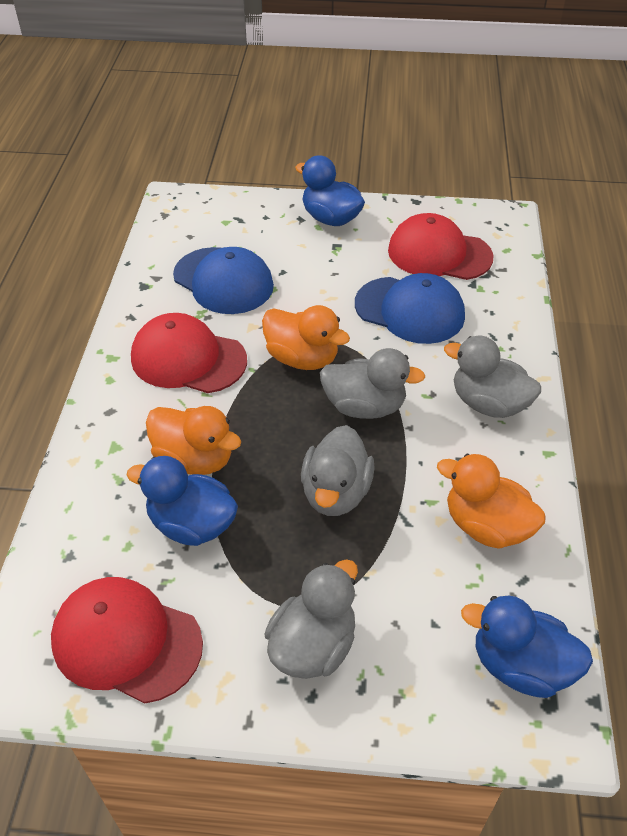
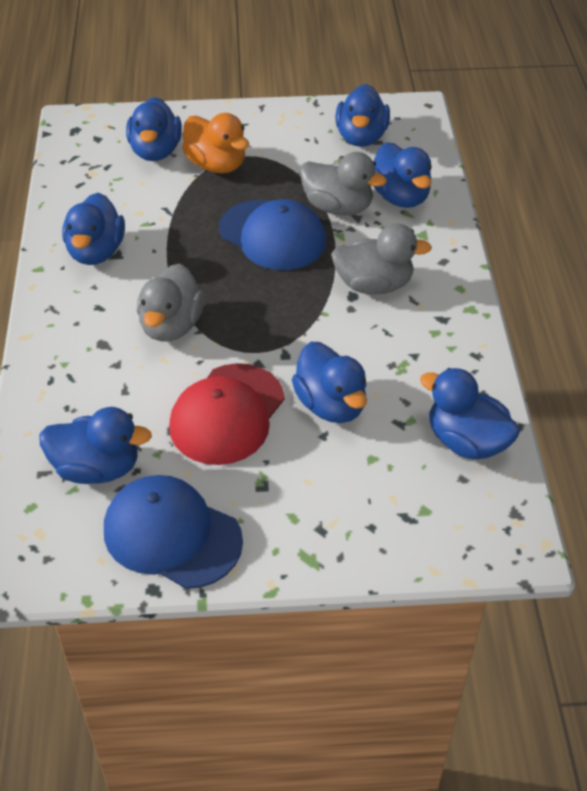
blue duck: 3 -> 7
grey duck: 4 -> 3
orange duck: 3 -> 1
red cap: 3 -> 1

